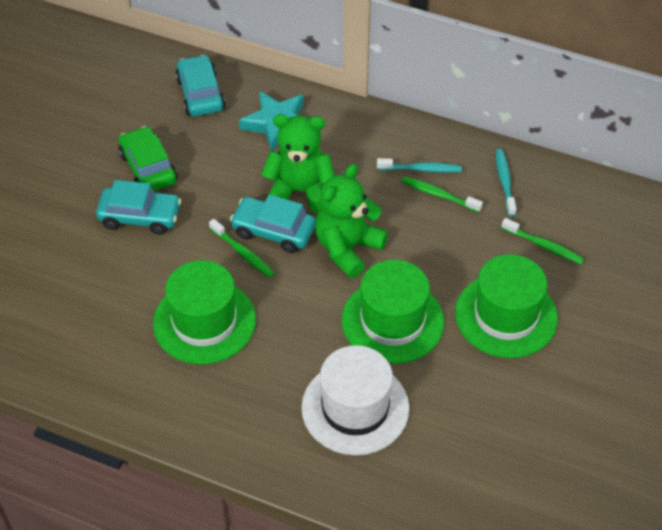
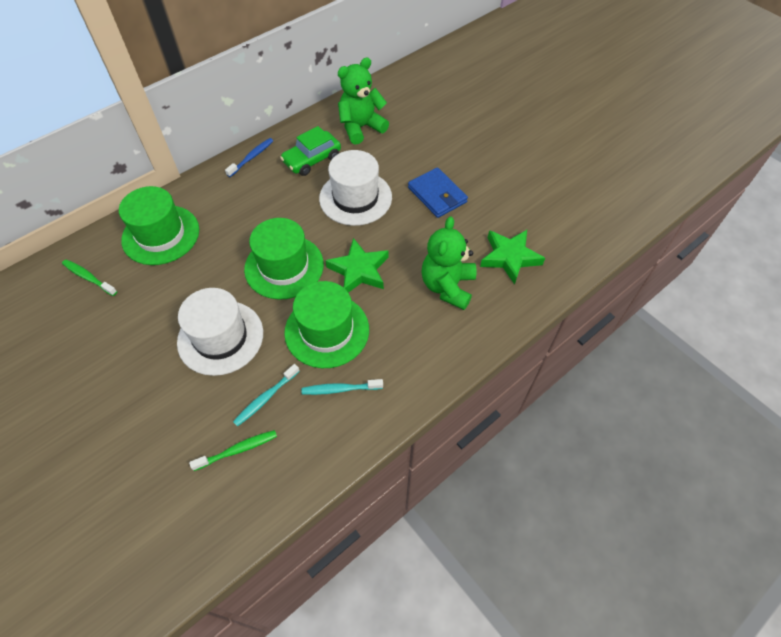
blue toothbrush: 0 -> 1
blue wallet: 0 -> 1
green star: 0 -> 2
green toothbrush: 3 -> 2
turquoise car: 3 -> 0
turquoise star: 1 -> 0
white hat: 1 -> 2

